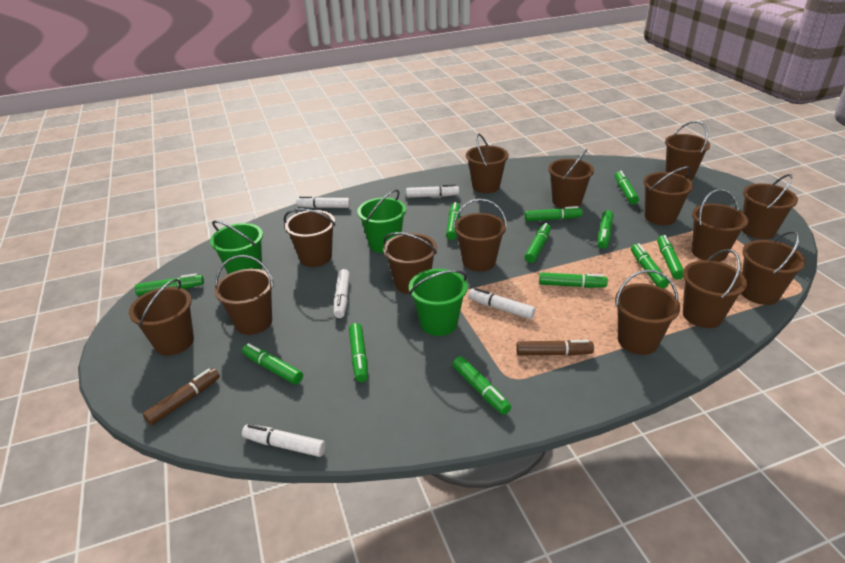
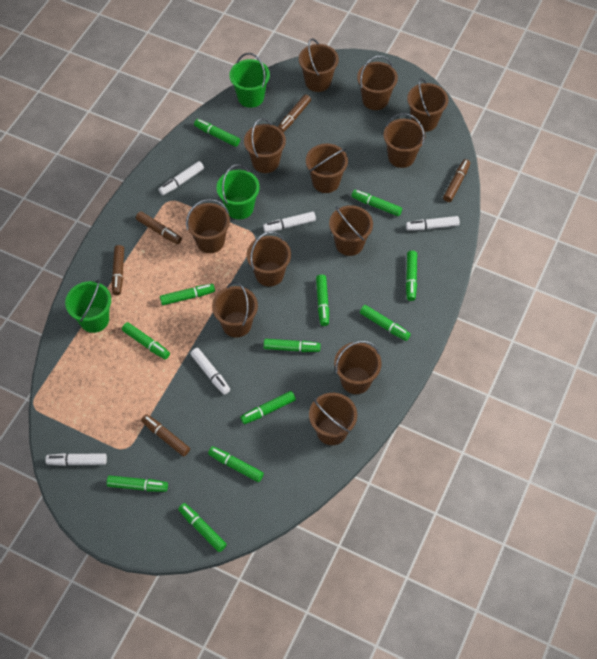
brown bucket: 14 -> 12
brown marker: 2 -> 5

